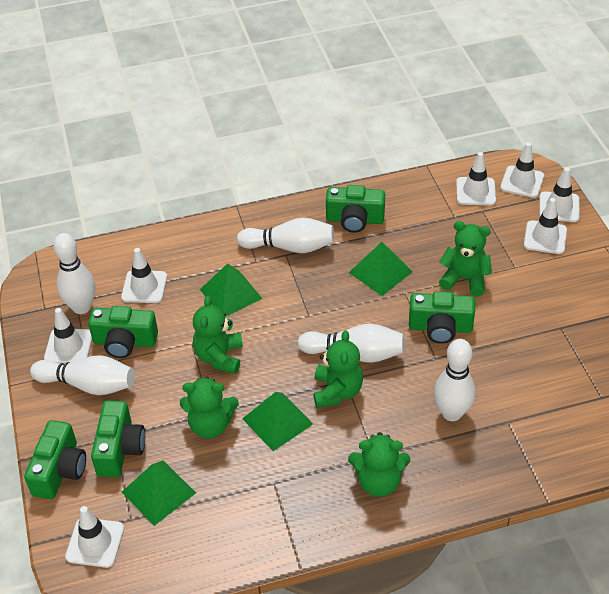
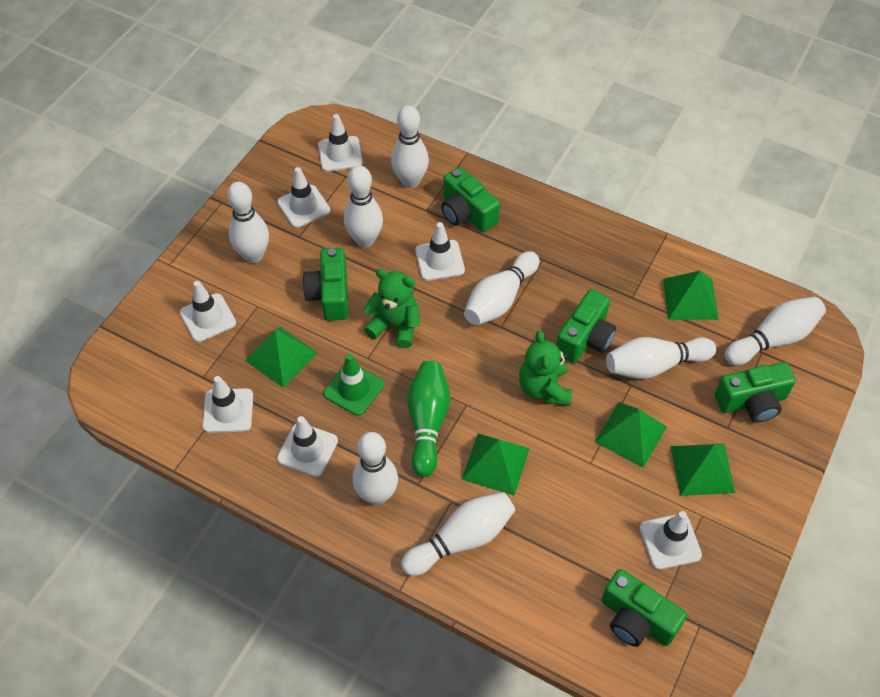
green bowling pin: 0 -> 1
green pyramid: 4 -> 5
green teddy bear: 5 -> 2
green traffic cone: 0 -> 1
white bowling pin: 5 -> 8

